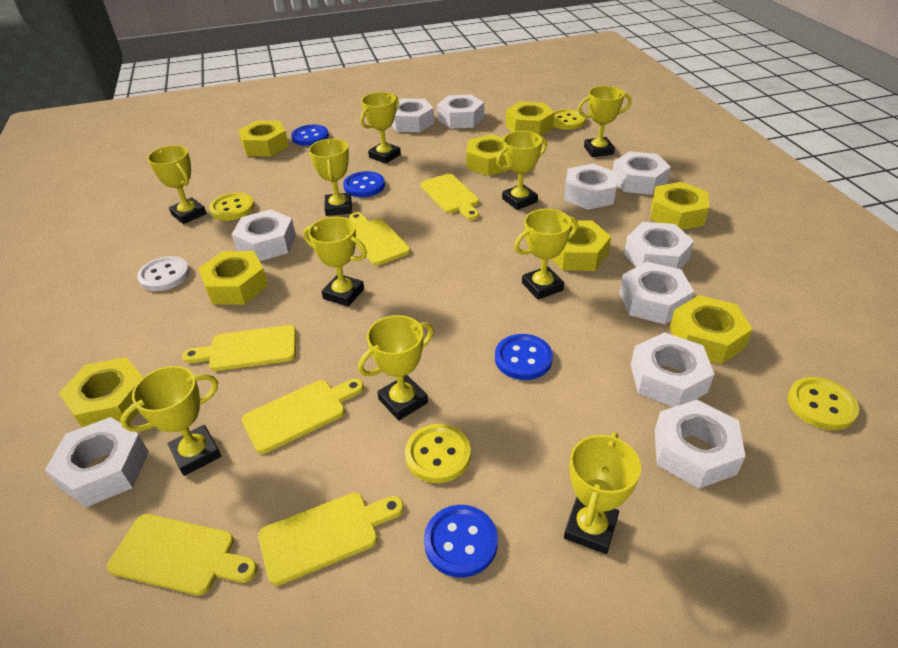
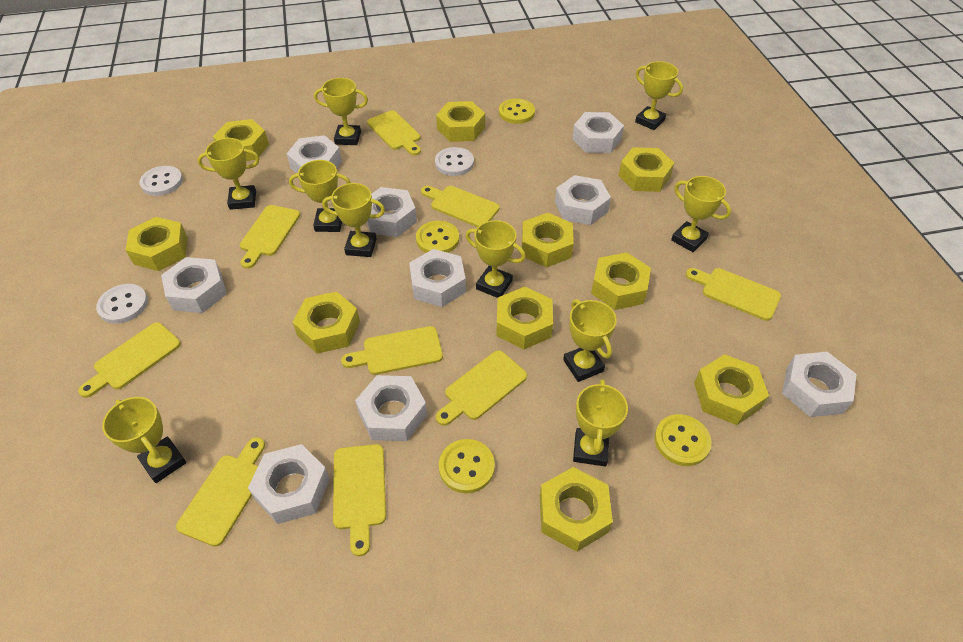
blue button: 4 -> 0
white button: 1 -> 3
white nut: 10 -> 9
yellow cutting board: 6 -> 9
yellow nut: 8 -> 10

